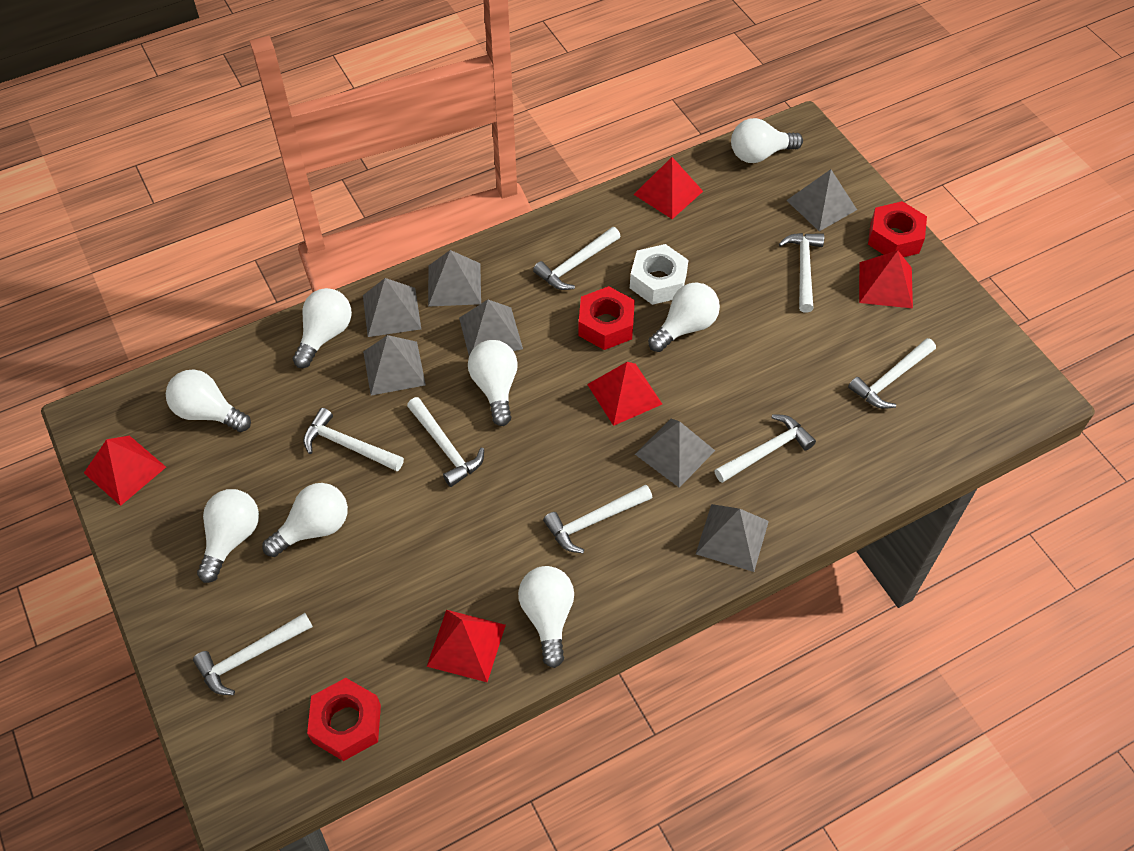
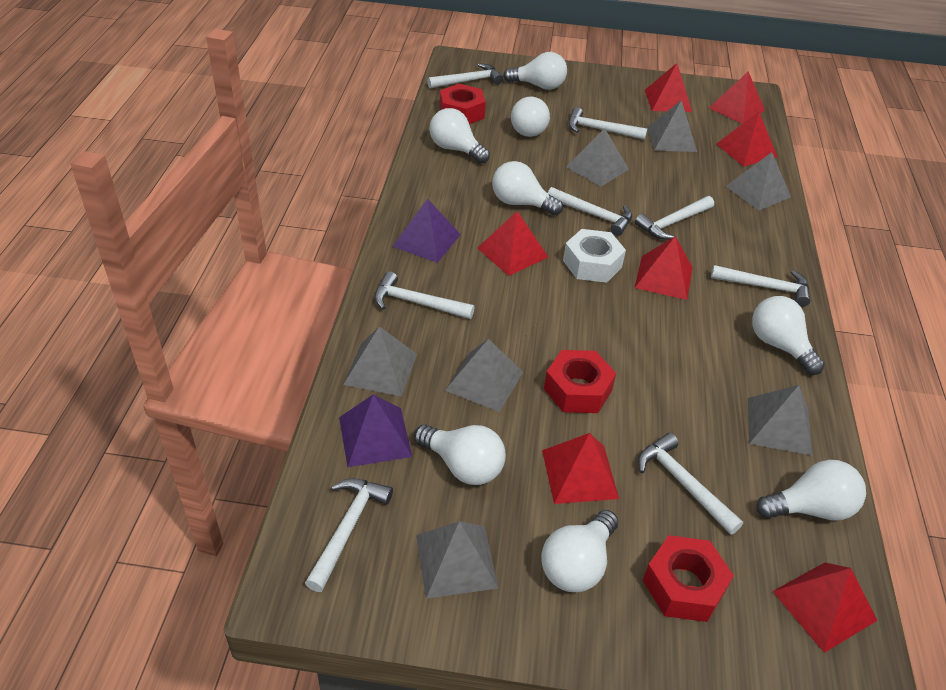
purple pyramid: 0 -> 2
red pyramid: 5 -> 7

